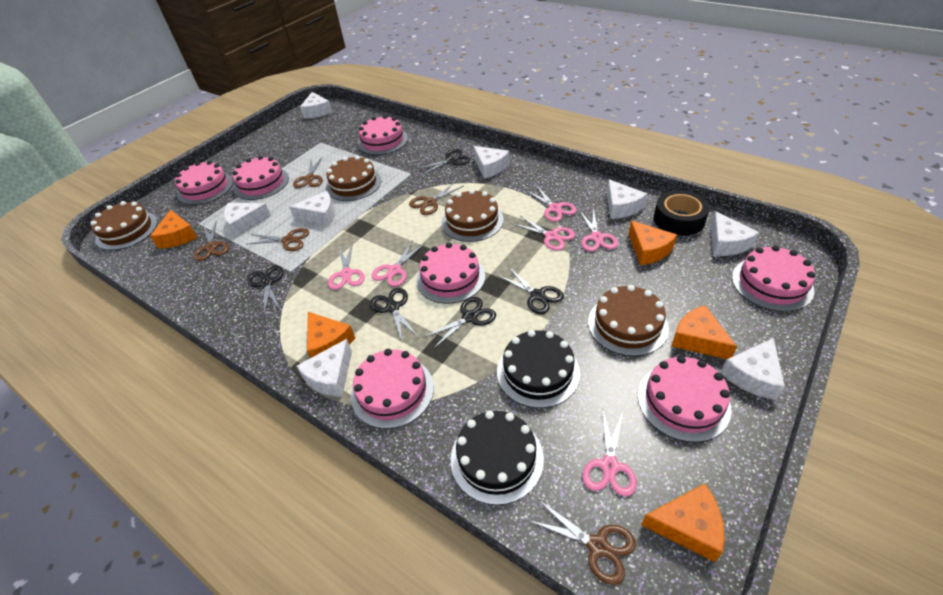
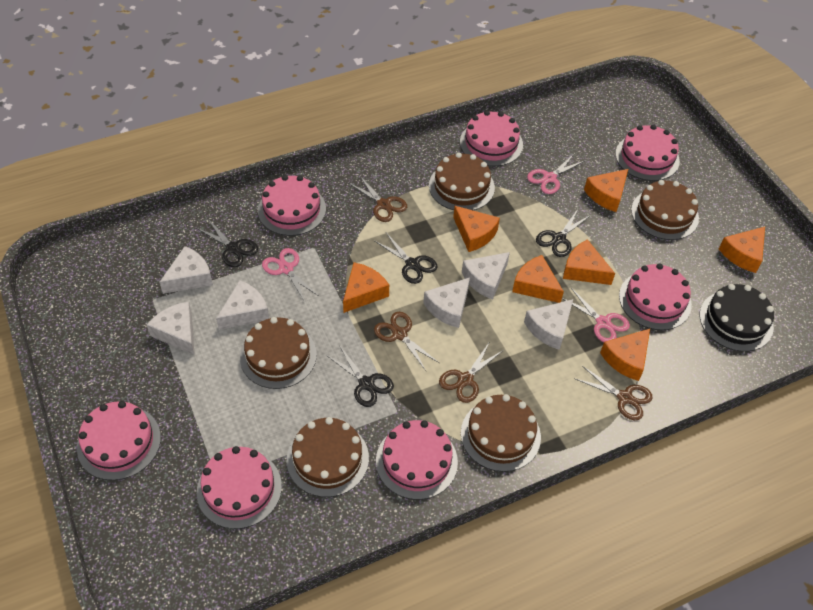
black cake: 2 -> 1
black scissors: 5 -> 4
black tape: 1 -> 0
brown cake: 4 -> 5
brown scissors: 5 -> 4
orange cheese: 5 -> 7
pink scissors: 6 -> 3
white cheese: 8 -> 6

